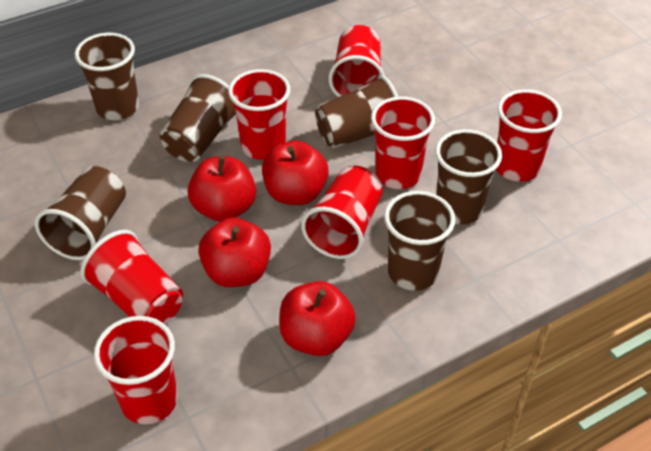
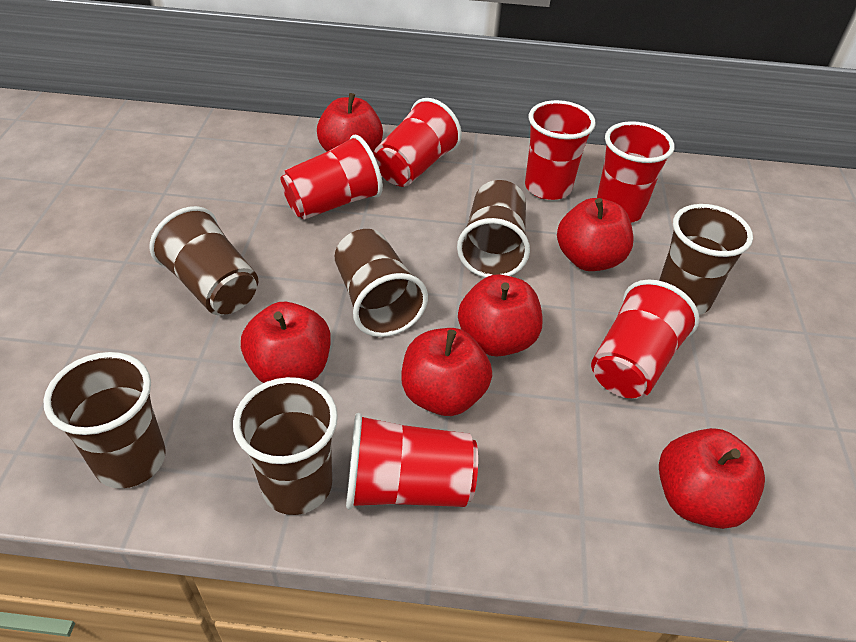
red apple: 4 -> 6
red cup: 7 -> 6

